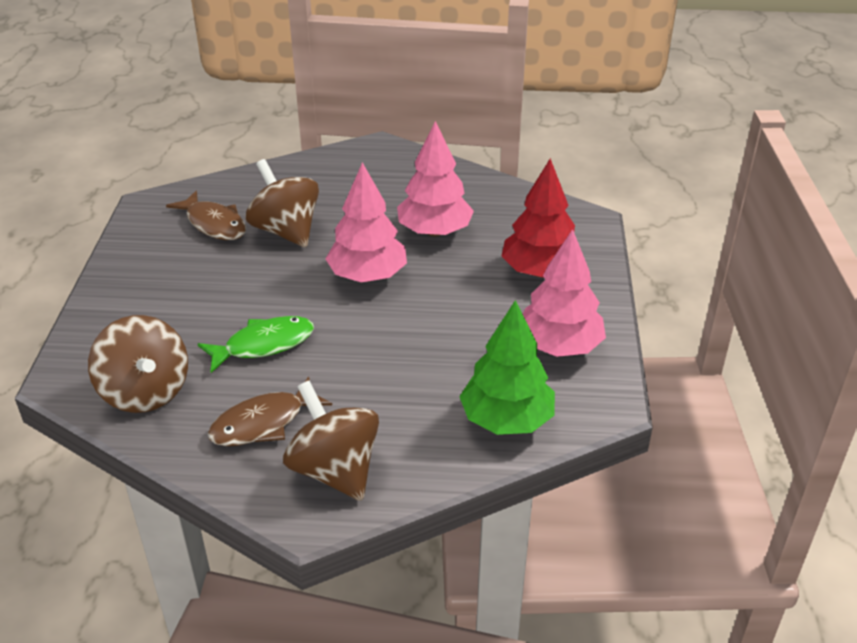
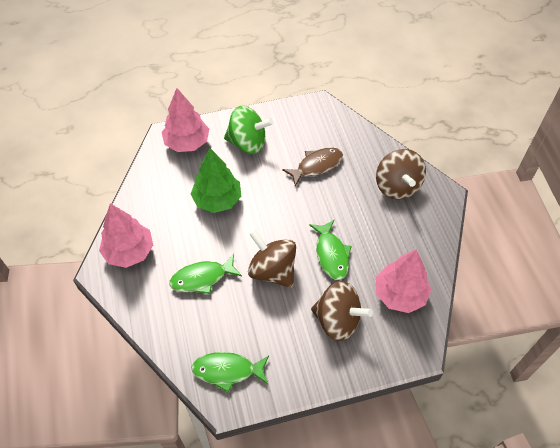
brown fish: 2 -> 1
green fish: 1 -> 3
green spinning top: 0 -> 1
red tree: 1 -> 0

